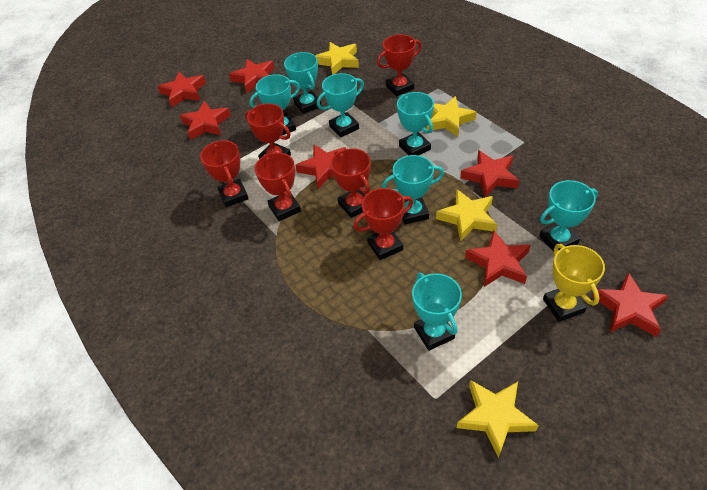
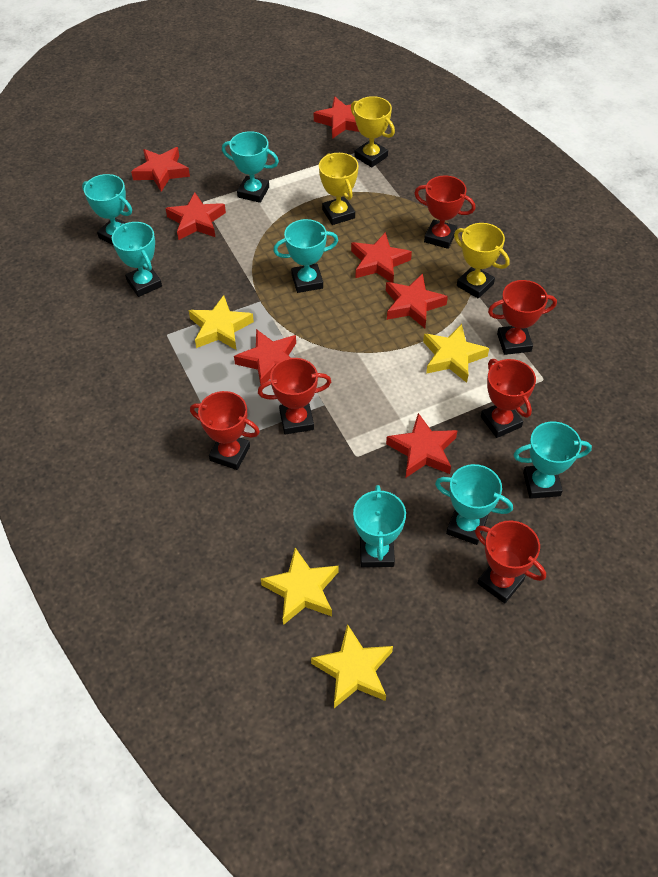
yellow trophy: 1 -> 3

